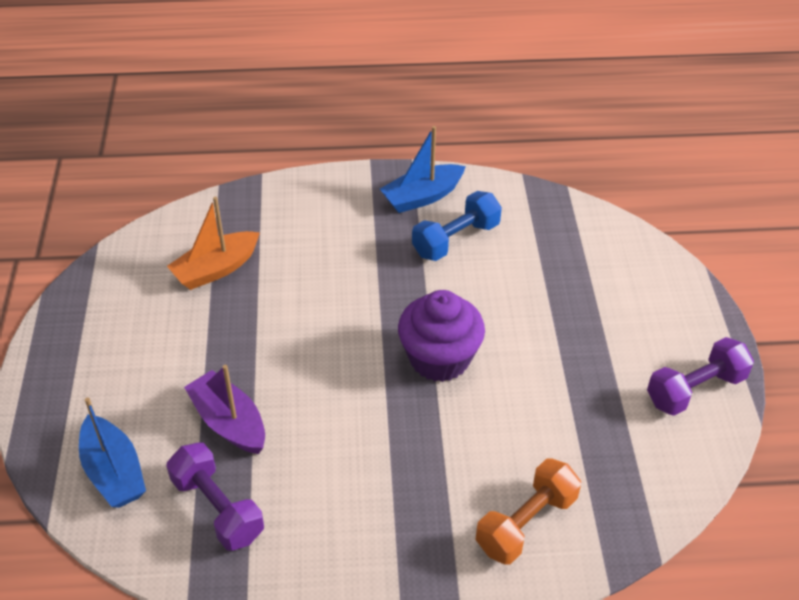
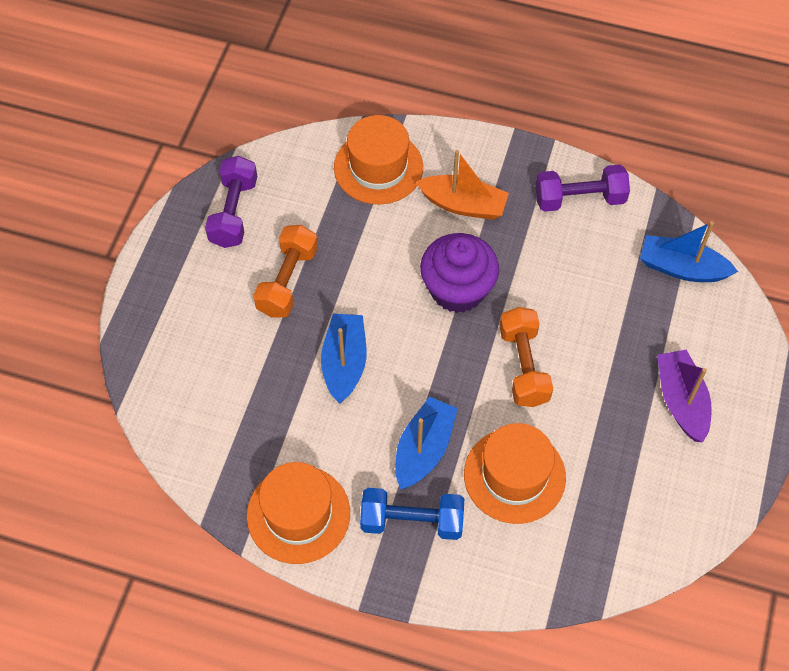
blue boat: 2 -> 3
orange dumbbell: 1 -> 2
orange hat: 0 -> 3

